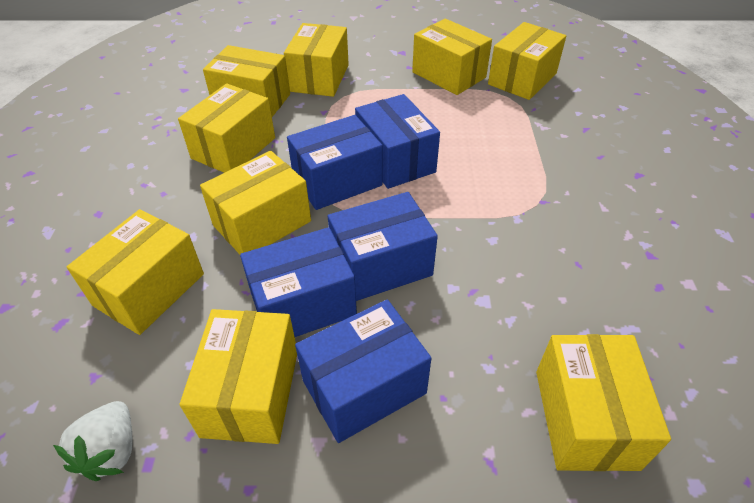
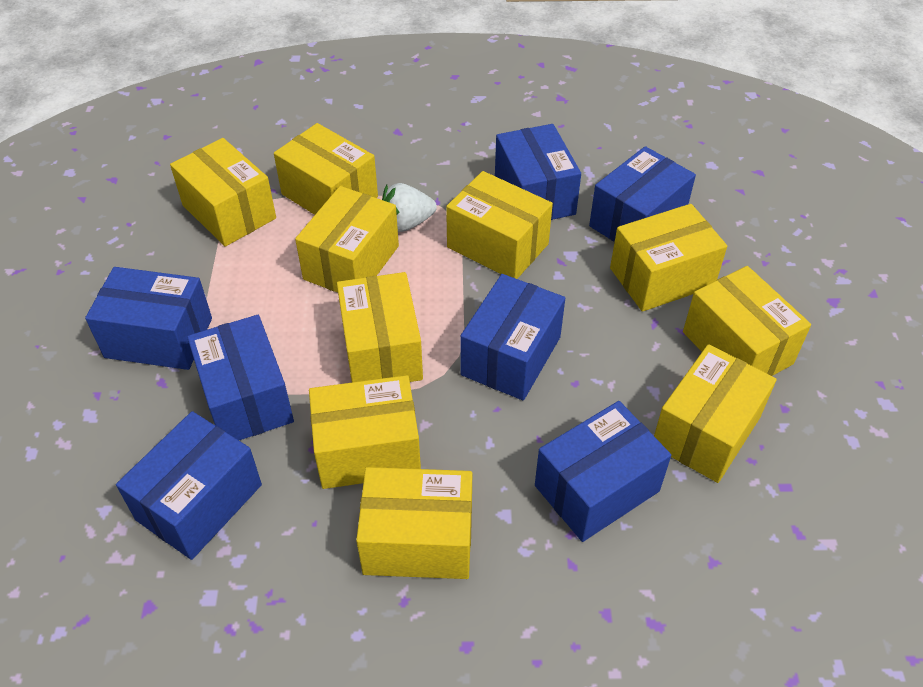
blue box: 5 -> 7
yellow box: 9 -> 10

